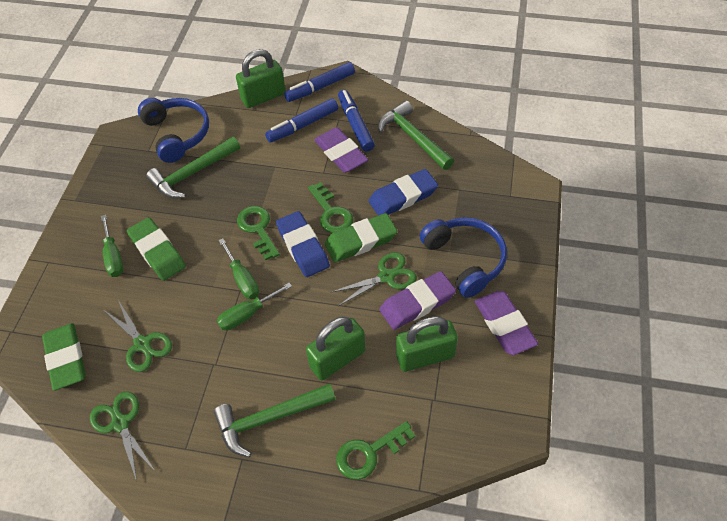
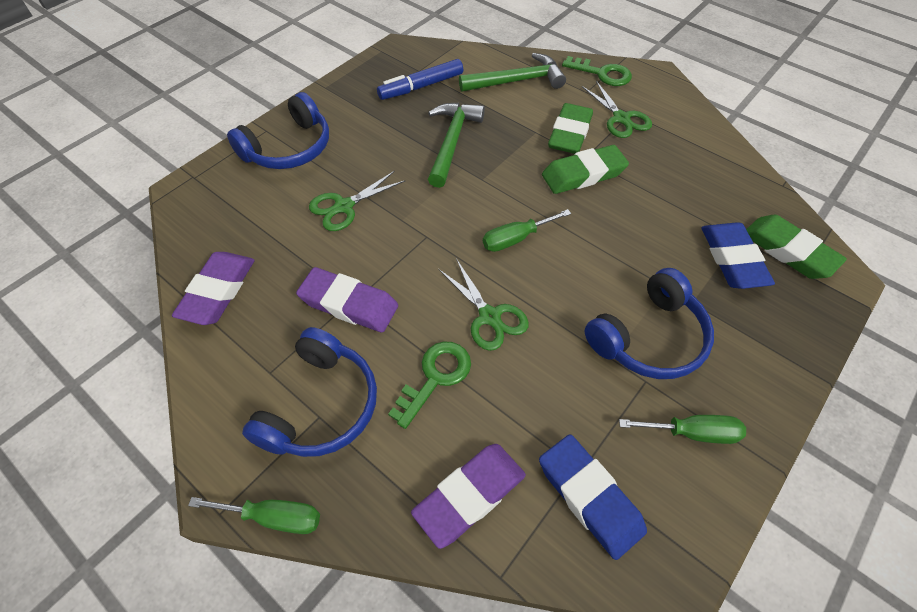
blue headphones: 2 -> 3
blue marker: 3 -> 1
green hammer: 3 -> 2
green key: 3 -> 2
green padlock: 3 -> 0

